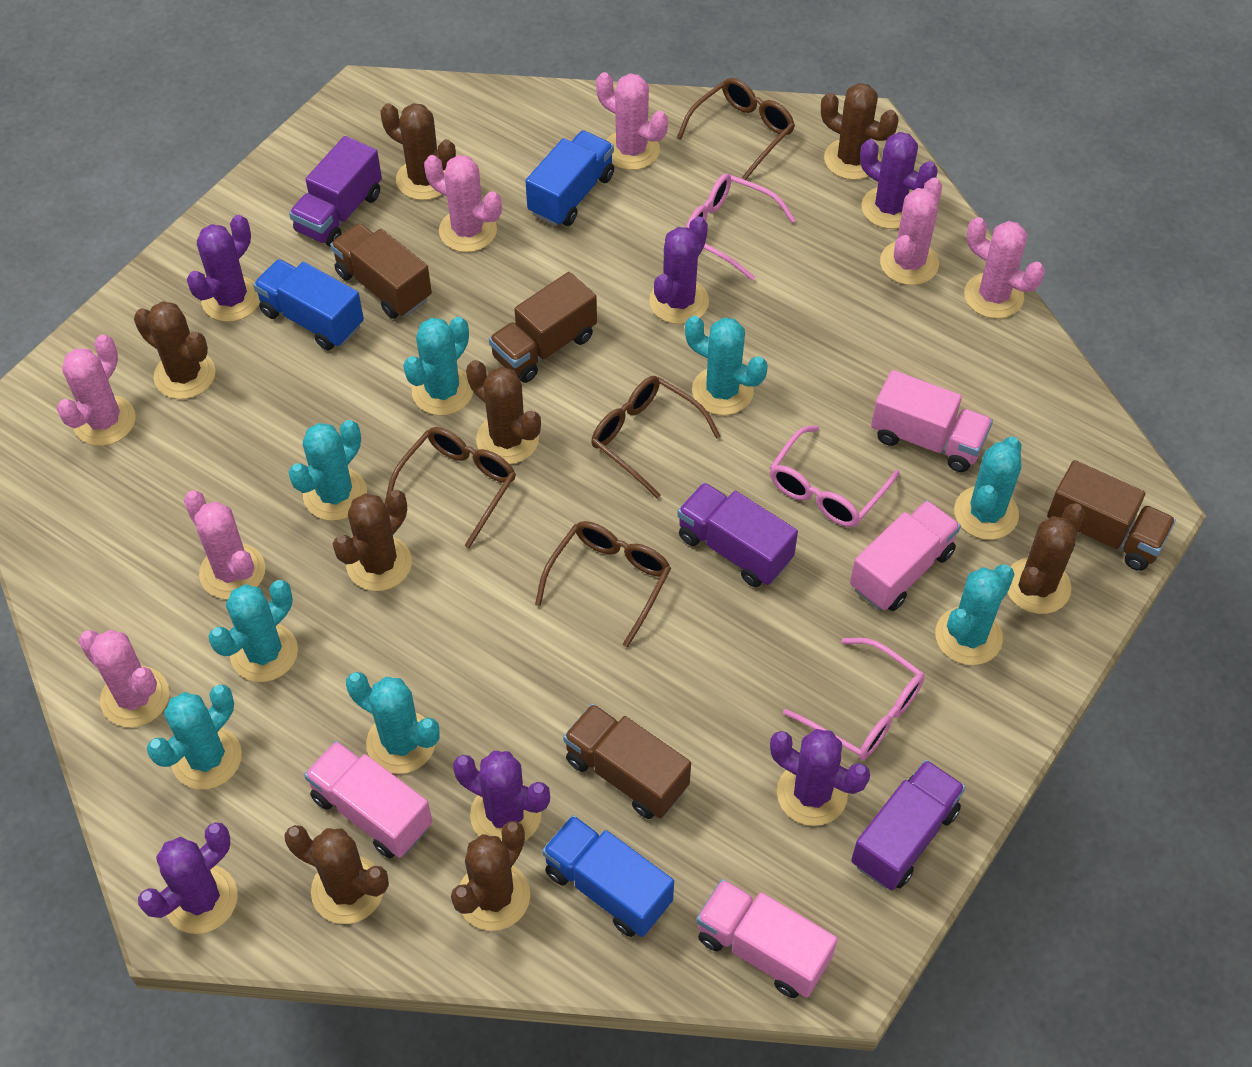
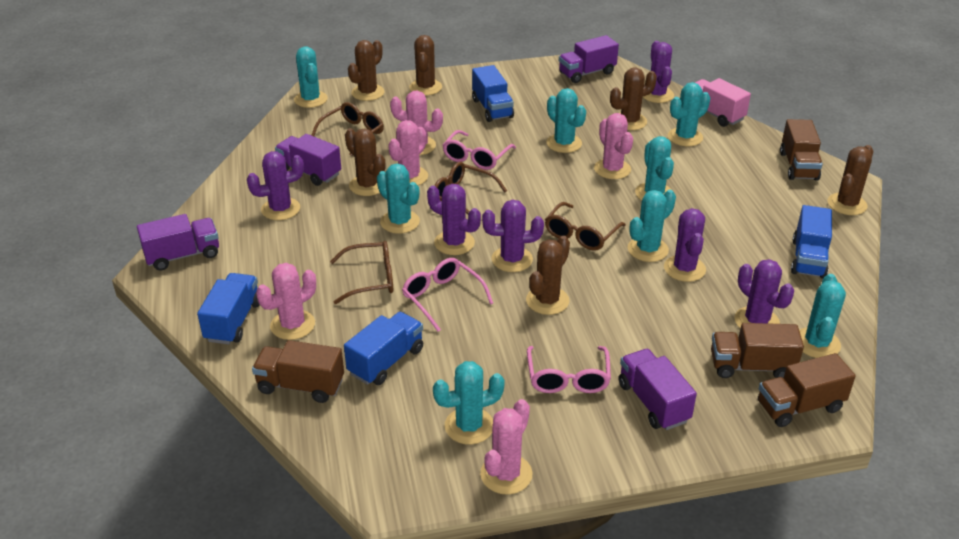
blue truck: 3 -> 4
brown cactus: 8 -> 6
pink cactus: 7 -> 5
pink truck: 4 -> 1
purple truck: 3 -> 4

